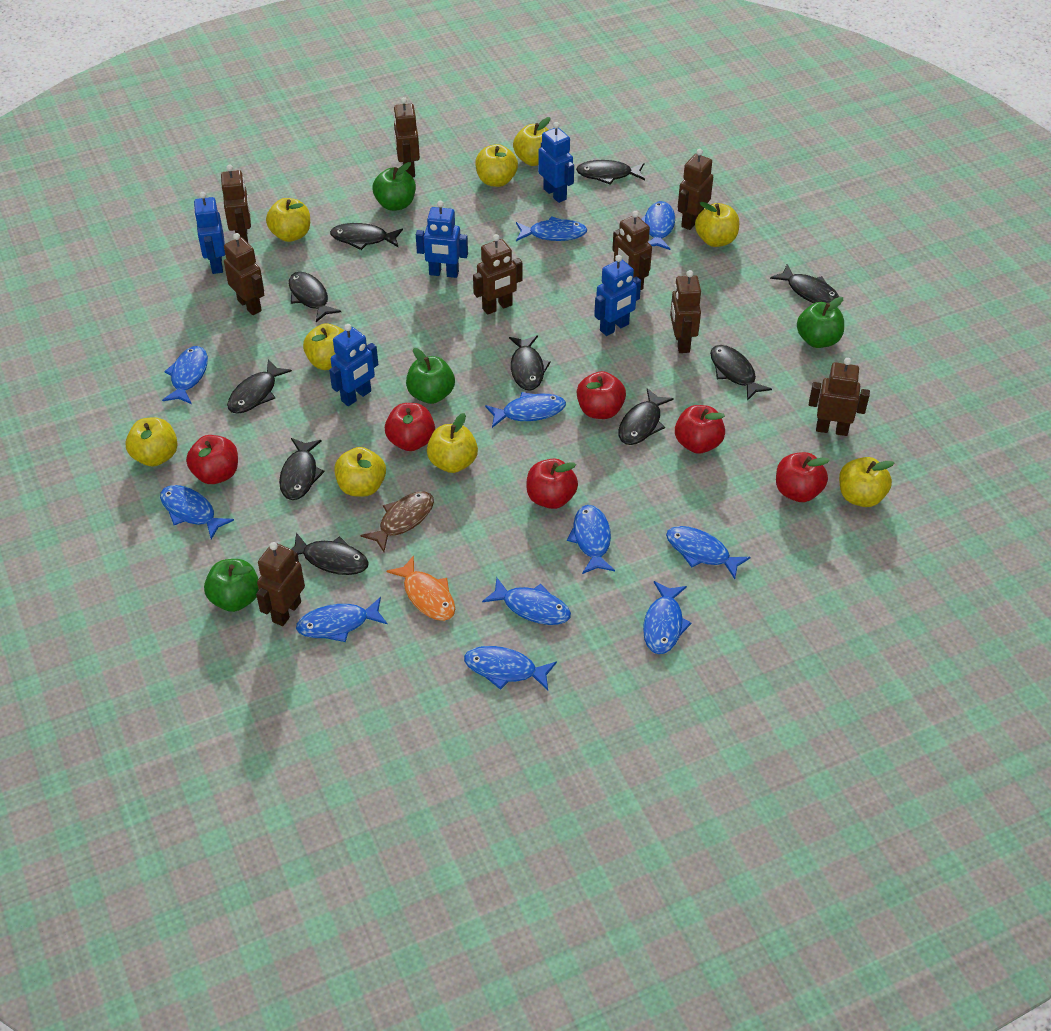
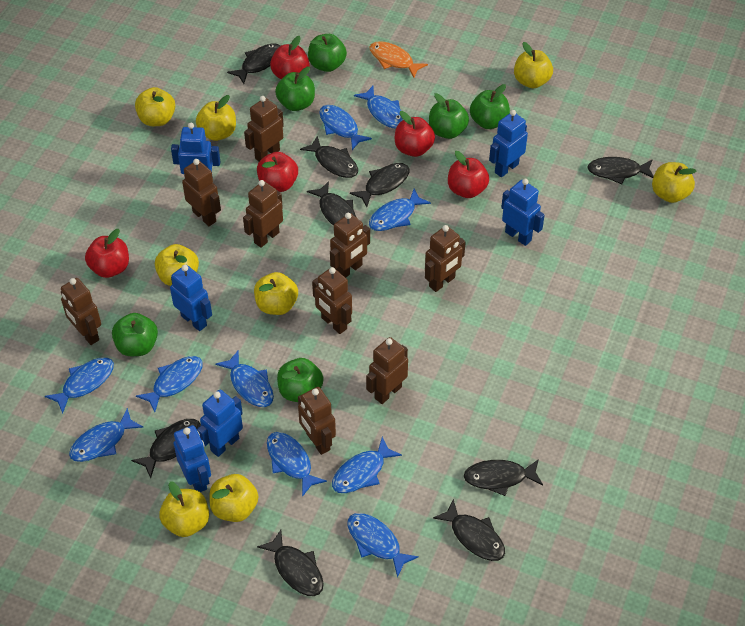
black fish: 10 -> 9
blue fish: 11 -> 10
blue robot: 5 -> 6
brown fish: 1 -> 0
green apple: 4 -> 6
red apple: 6 -> 5
yellow apple: 9 -> 8

